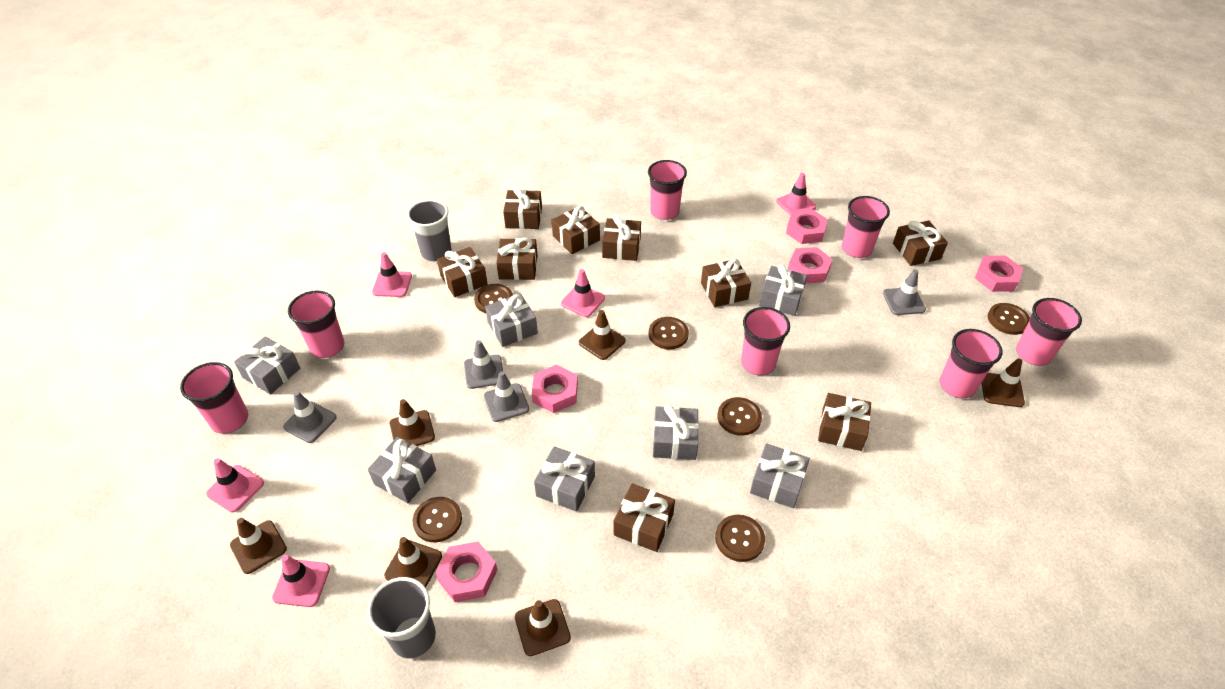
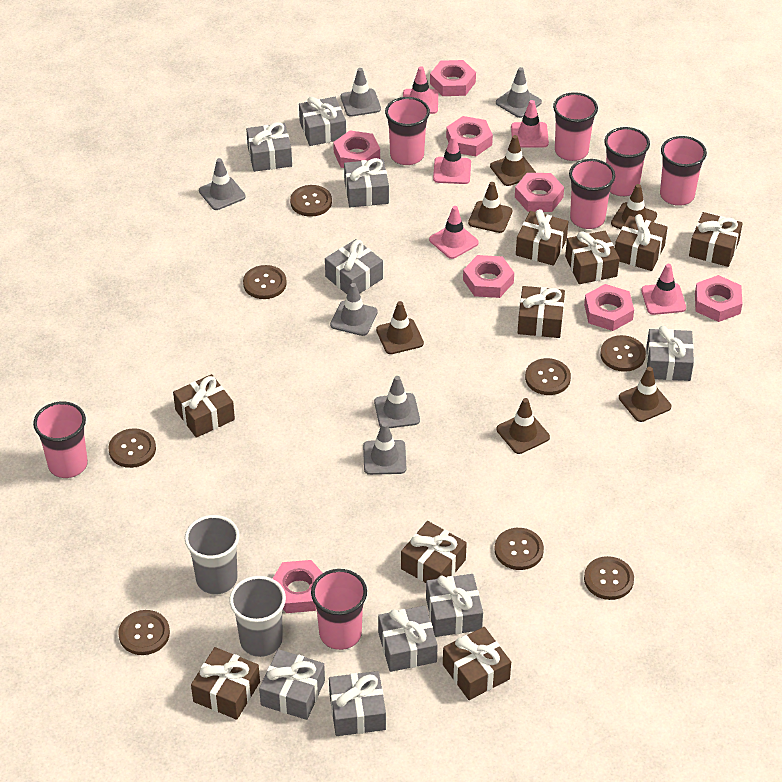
brown button: 6 -> 8
grey gift: 7 -> 9
grey traffic cone: 4 -> 6
pink nut: 5 -> 8

